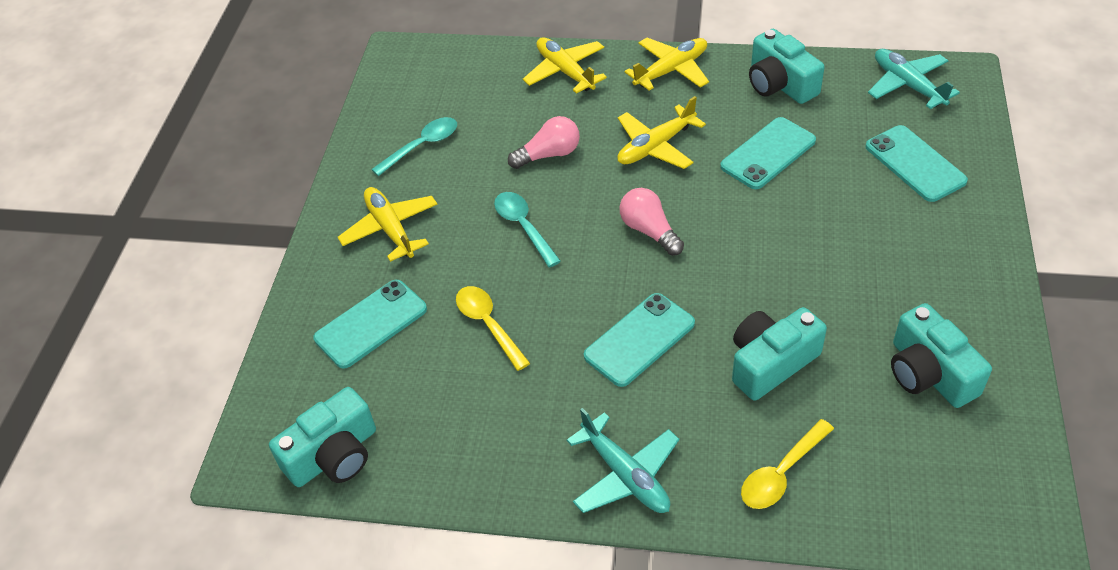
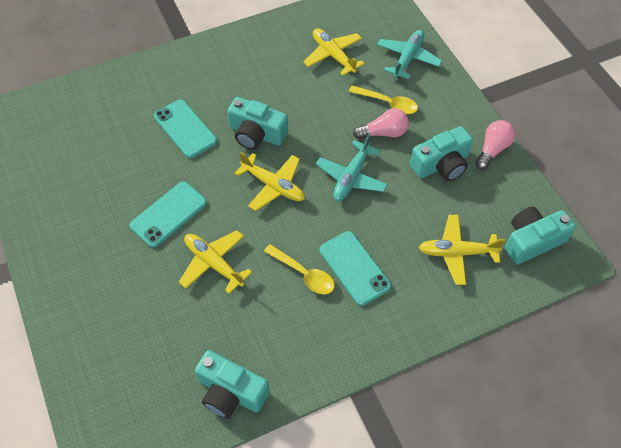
turquoise phone: 4 -> 3
turquoise spoon: 2 -> 0

